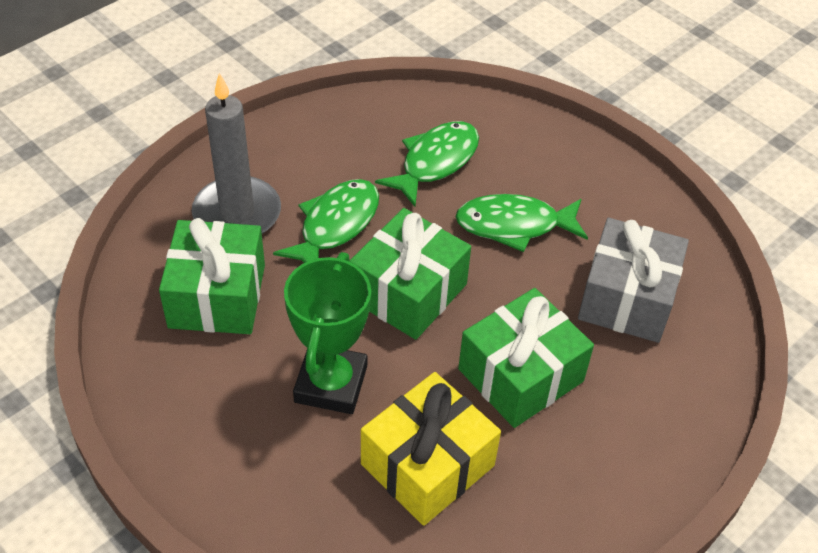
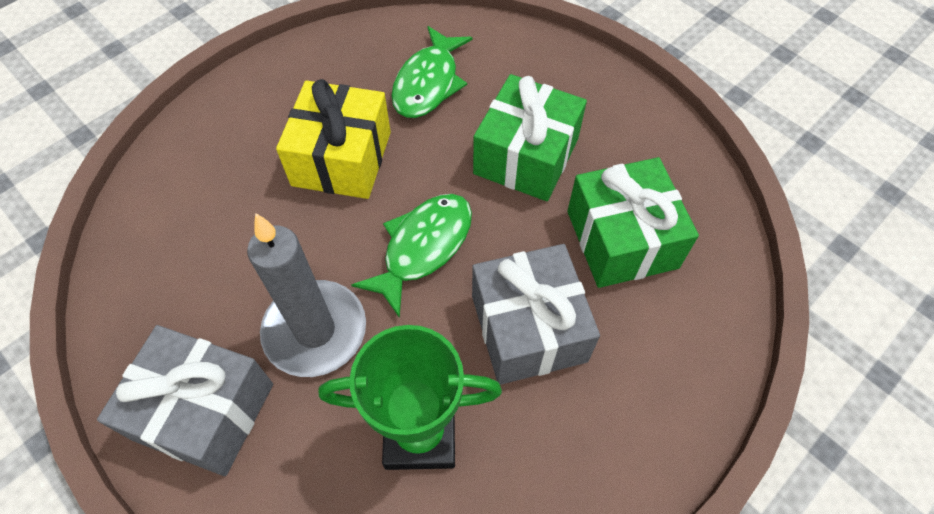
green fish: 3 -> 2
green gift: 3 -> 2
grey gift: 1 -> 2

